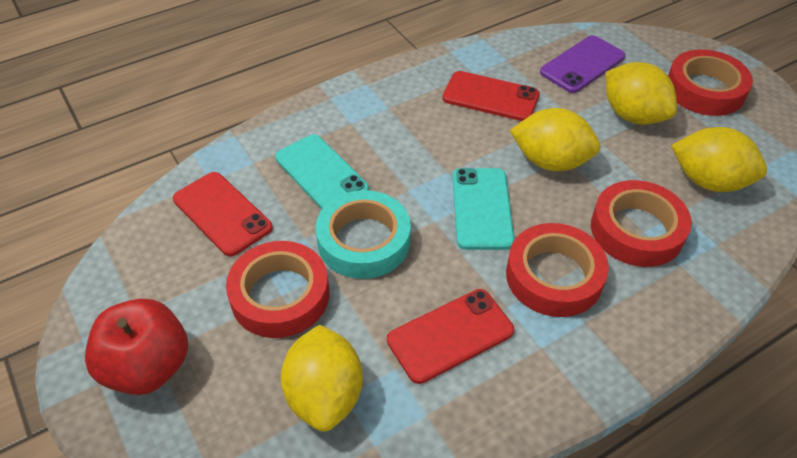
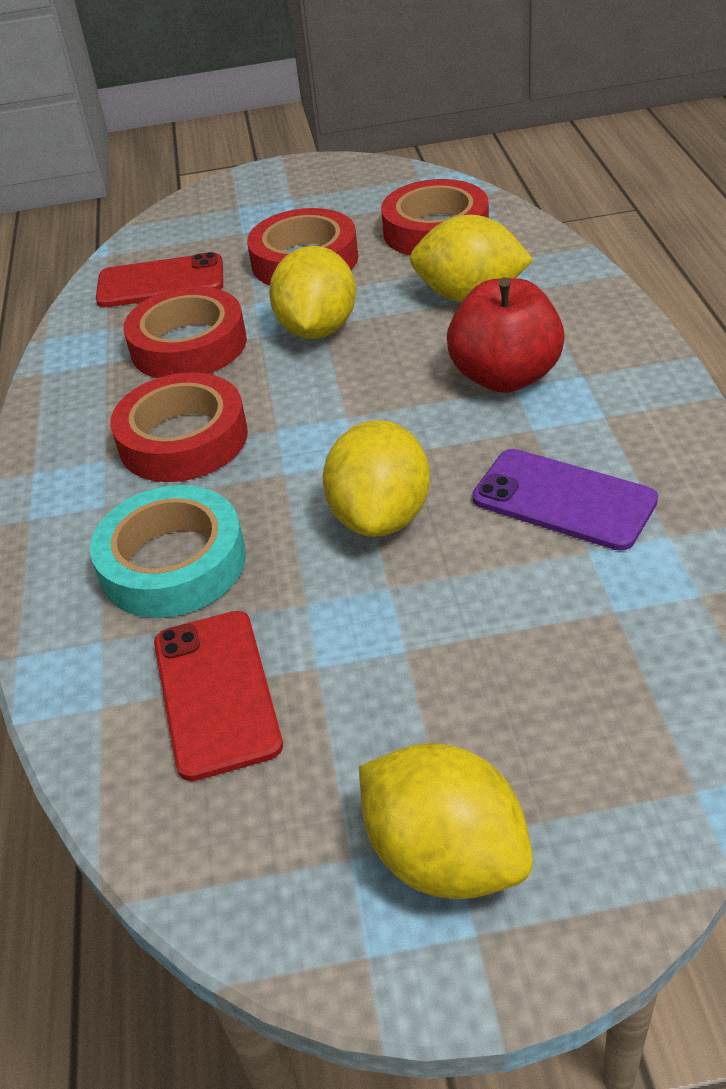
red phone: 3 -> 2
turquoise phone: 2 -> 0

